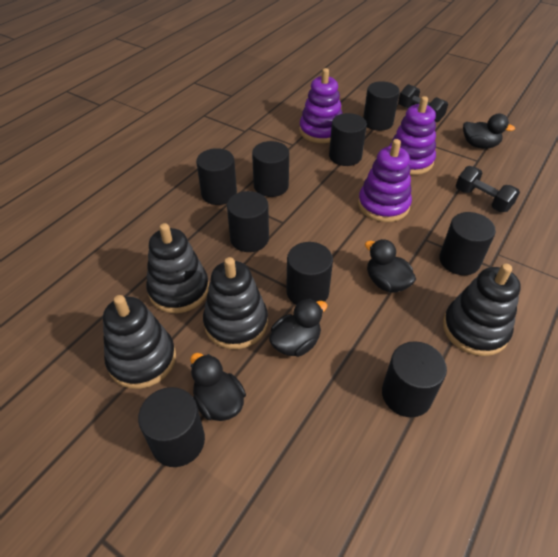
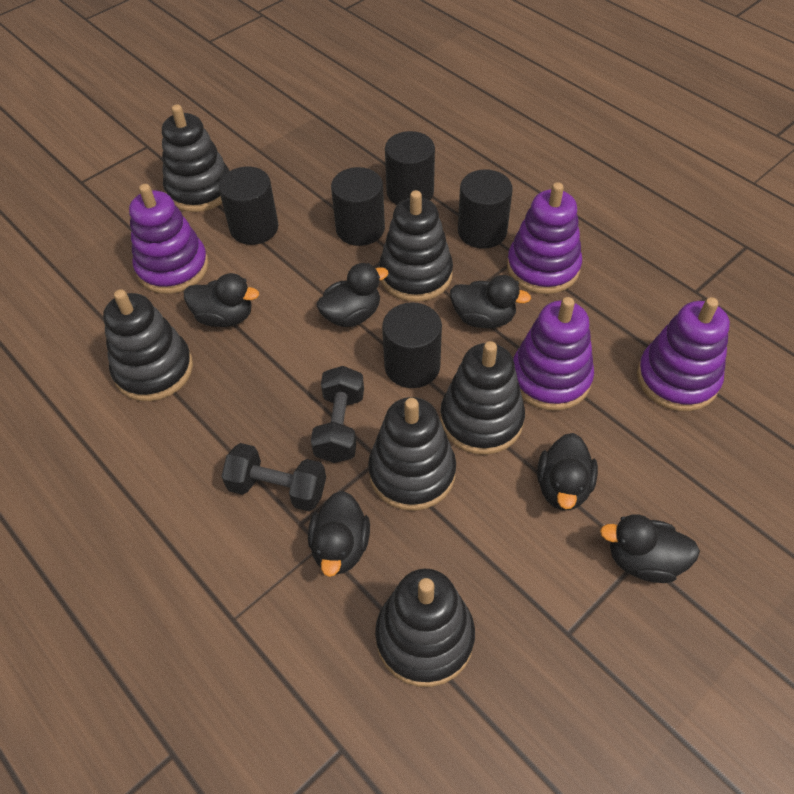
black cylinder: 9 -> 5
black duck: 4 -> 6
black stacking toy: 4 -> 6
purple stacking toy: 3 -> 4

